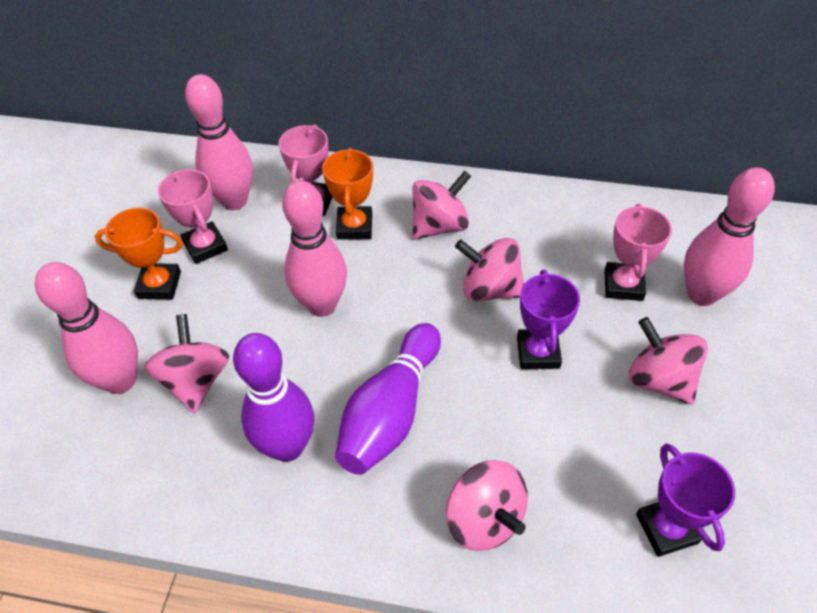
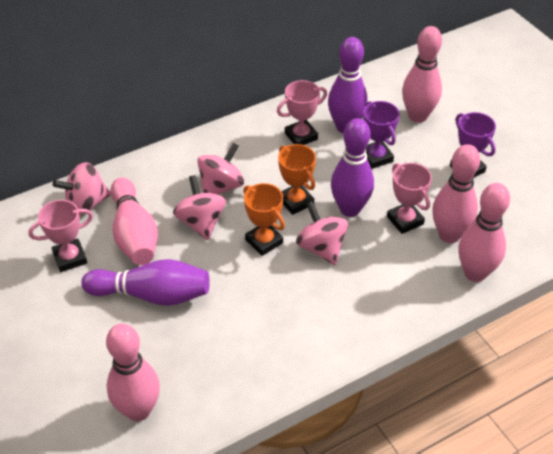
pink bowling pin: 4 -> 5
pink spinning top: 5 -> 4
purple bowling pin: 2 -> 3

